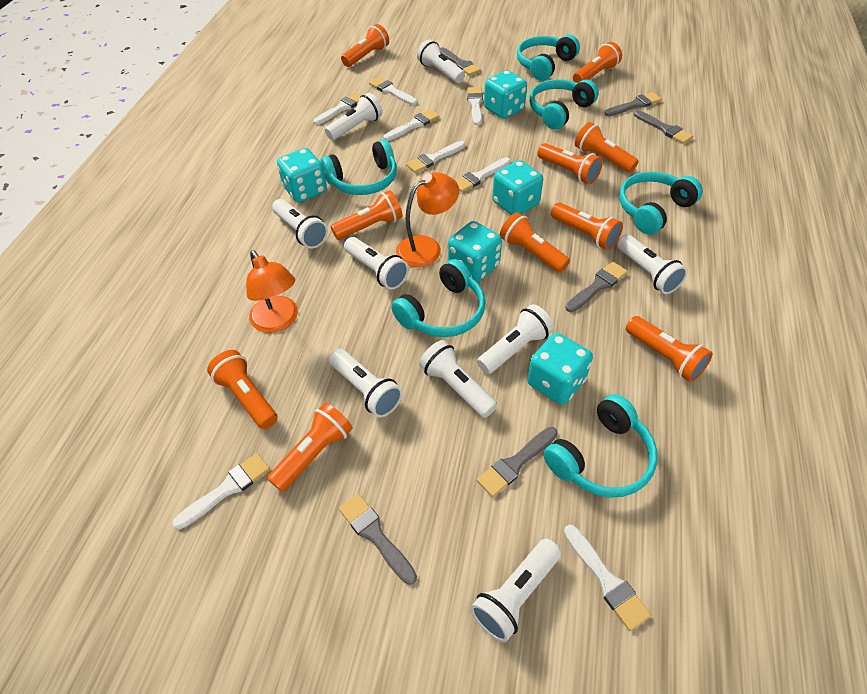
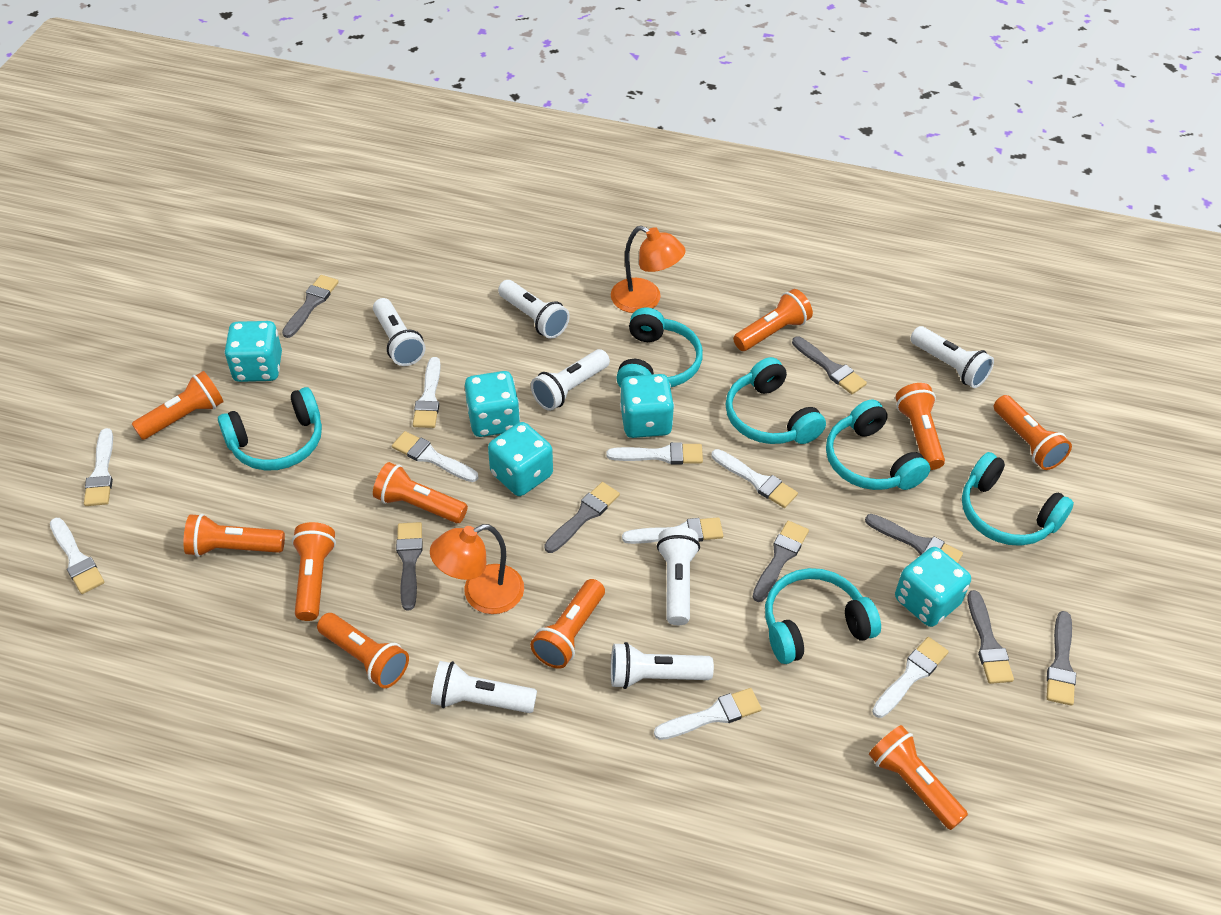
grey brush: 6 -> 8
white brush: 8 -> 9
white flashlight: 9 -> 7

